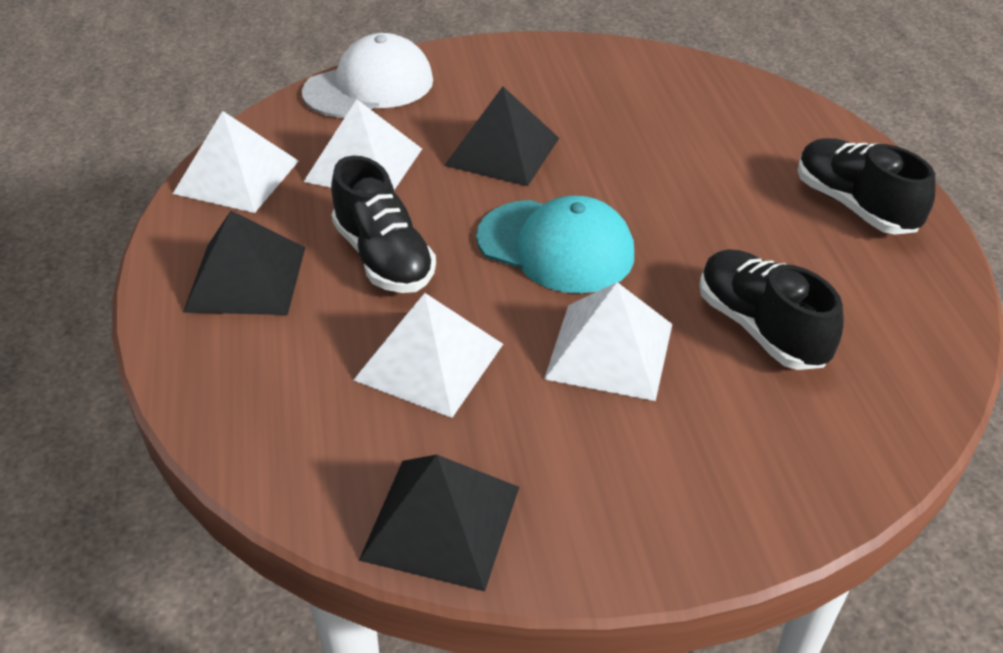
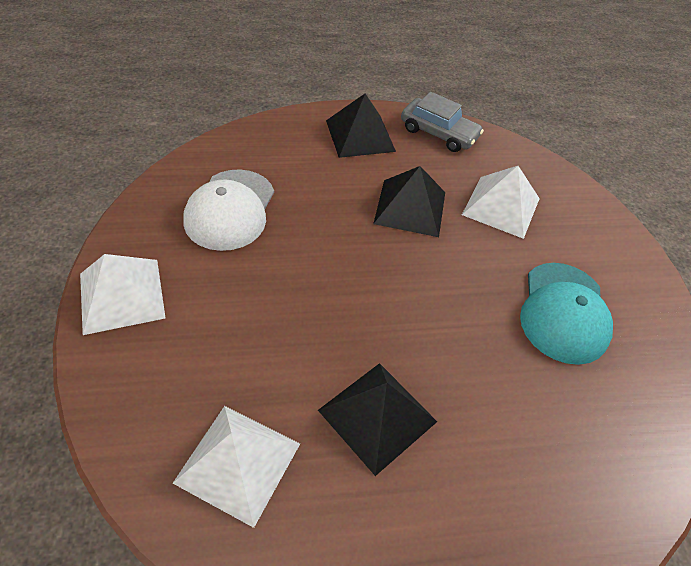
black shoe: 3 -> 0
grey car: 0 -> 1
white pyramid: 4 -> 3

